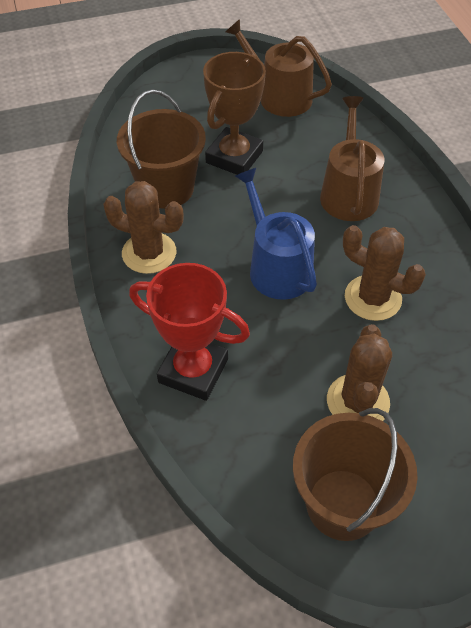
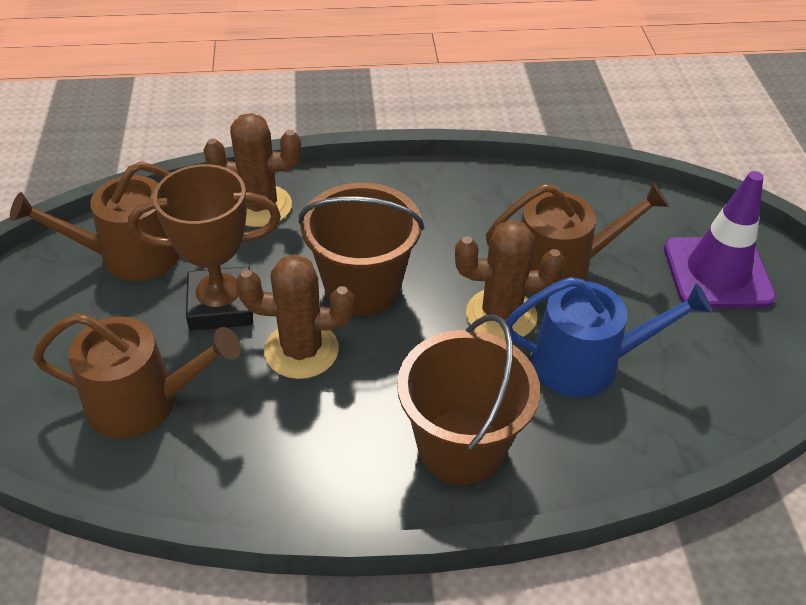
brown watering can: 2 -> 3
purple traffic cone: 0 -> 1
red trophy: 1 -> 0

